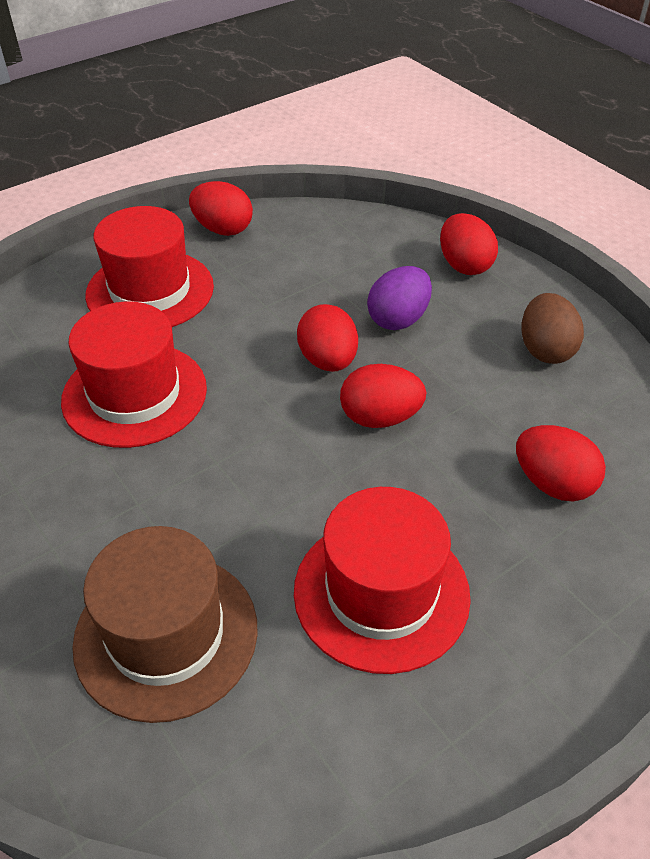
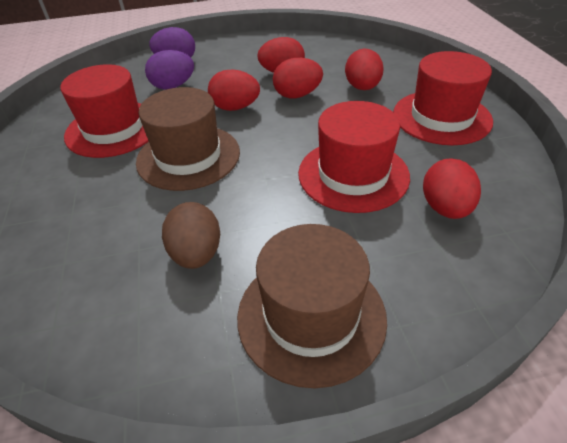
brown hat: 1 -> 2
purple egg: 1 -> 2

